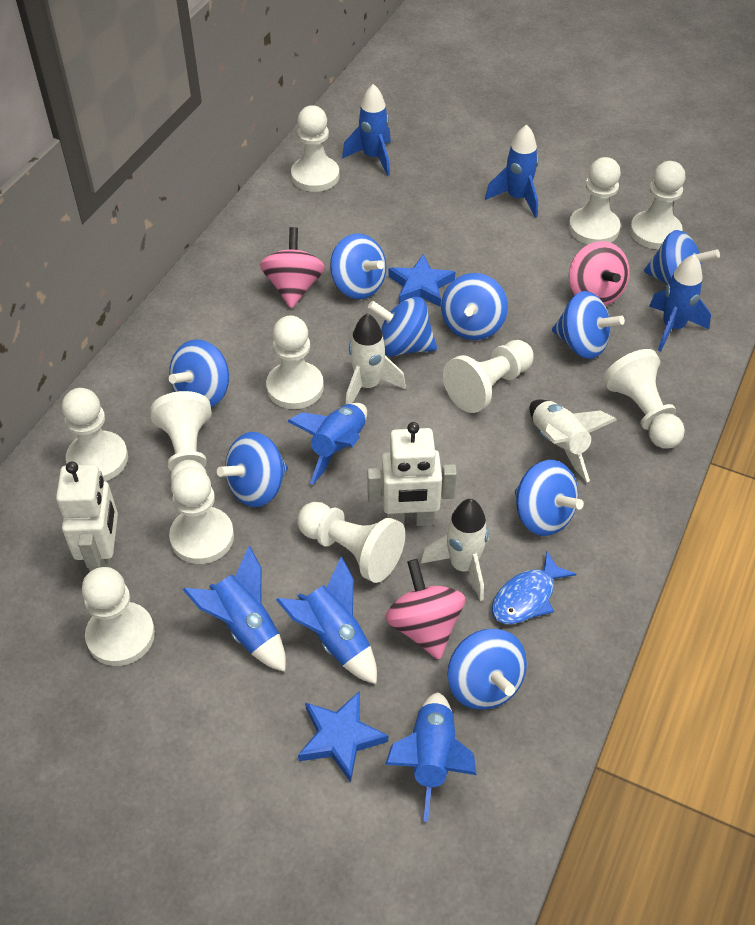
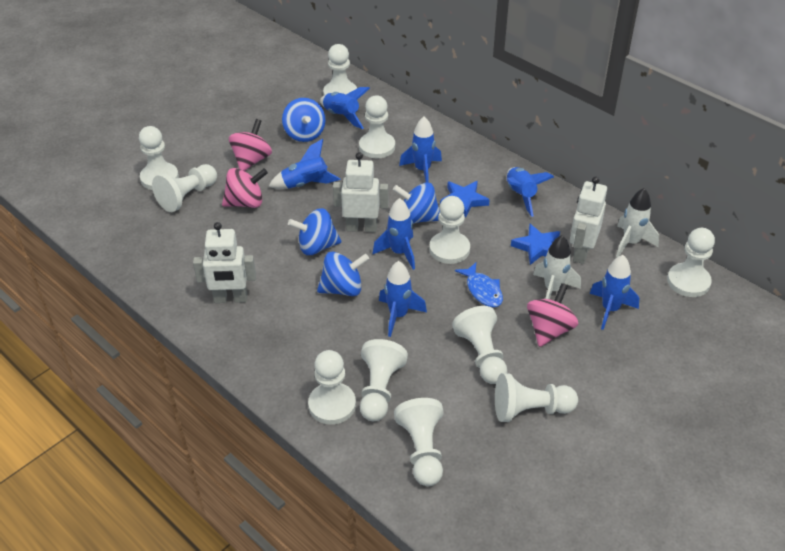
blue spinning top: 9 -> 4
white robot: 2 -> 3
white rocket: 3 -> 2

